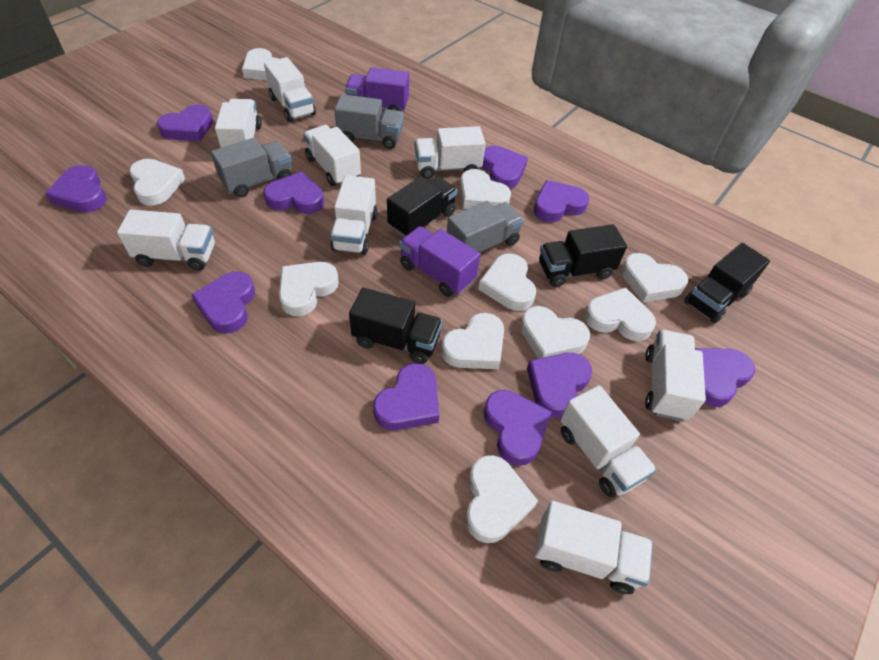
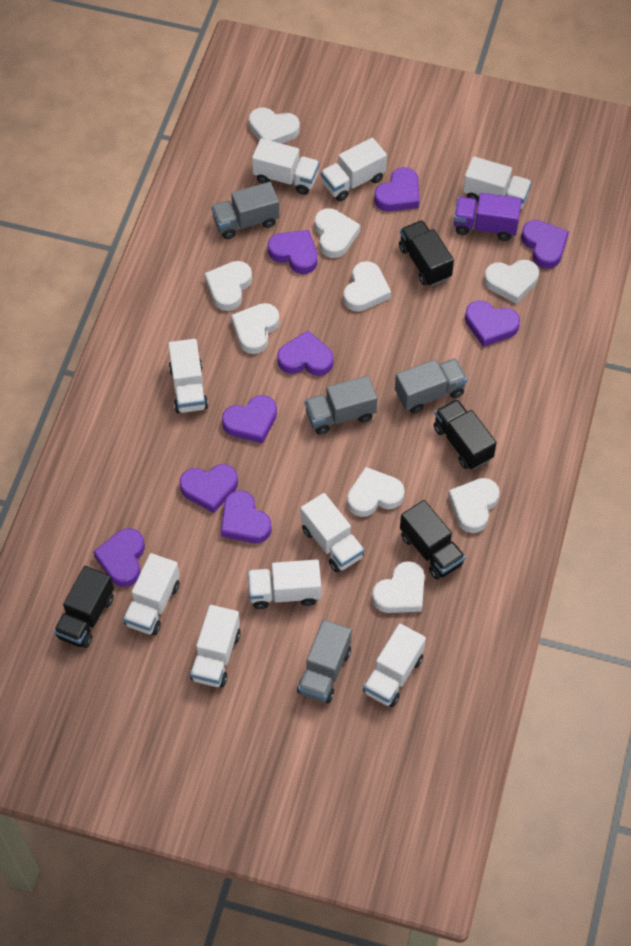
grey truck: 3 -> 4
purple heart: 10 -> 9
purple truck: 2 -> 1
white heart: 10 -> 9

